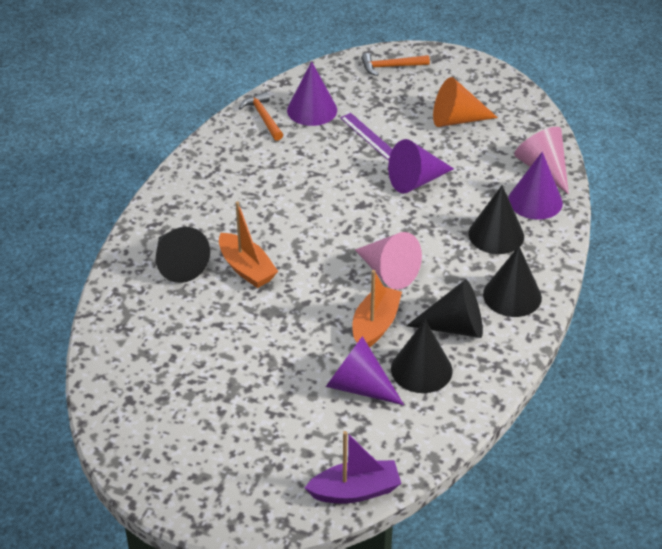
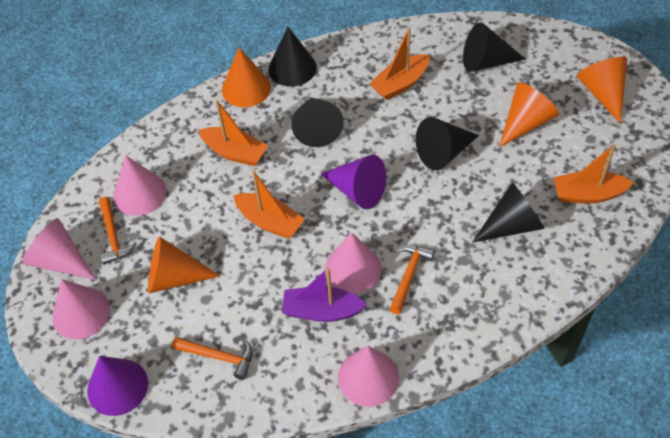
orange boat: 2 -> 4
orange cone: 1 -> 4
orange hammer: 2 -> 3
pink cone: 2 -> 5
purple cone: 4 -> 2
purple ruler: 1 -> 0

